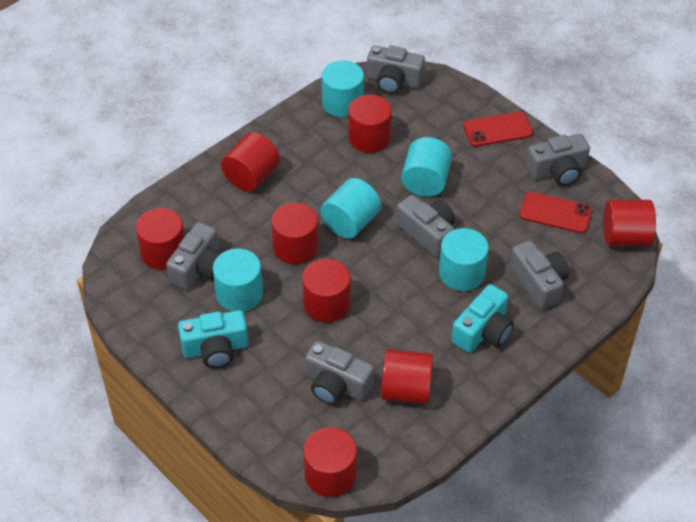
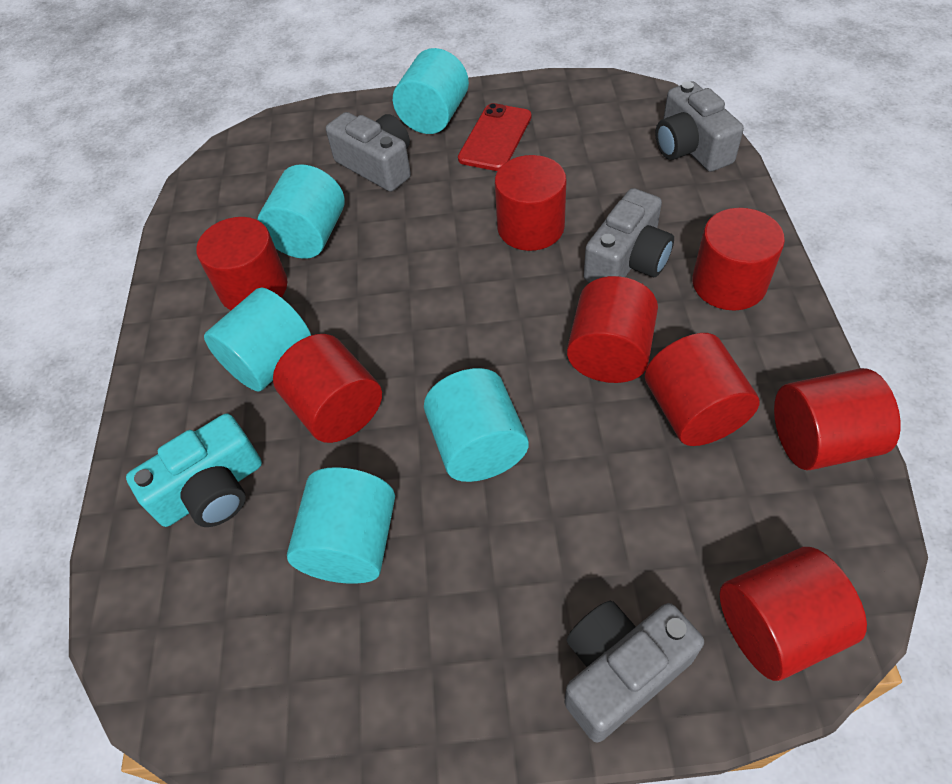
grey camera: 6 -> 4
red phone: 2 -> 1
turquoise camera: 2 -> 1

